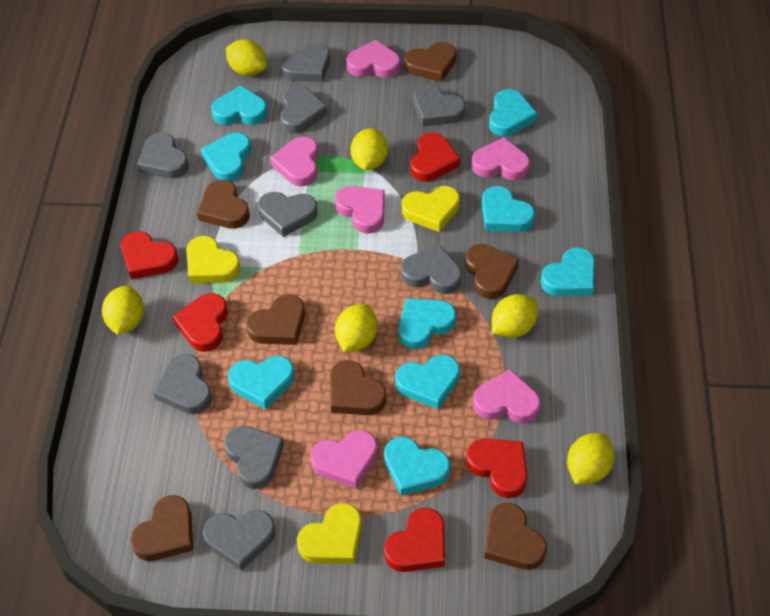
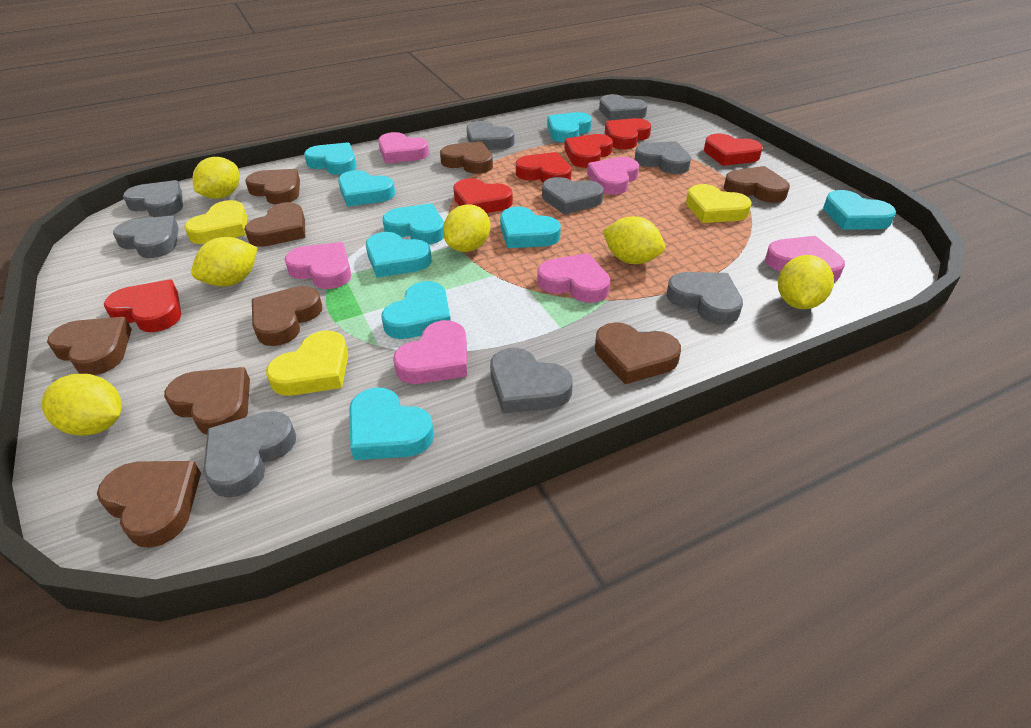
brown heart: 7 -> 9
red heart: 5 -> 6

